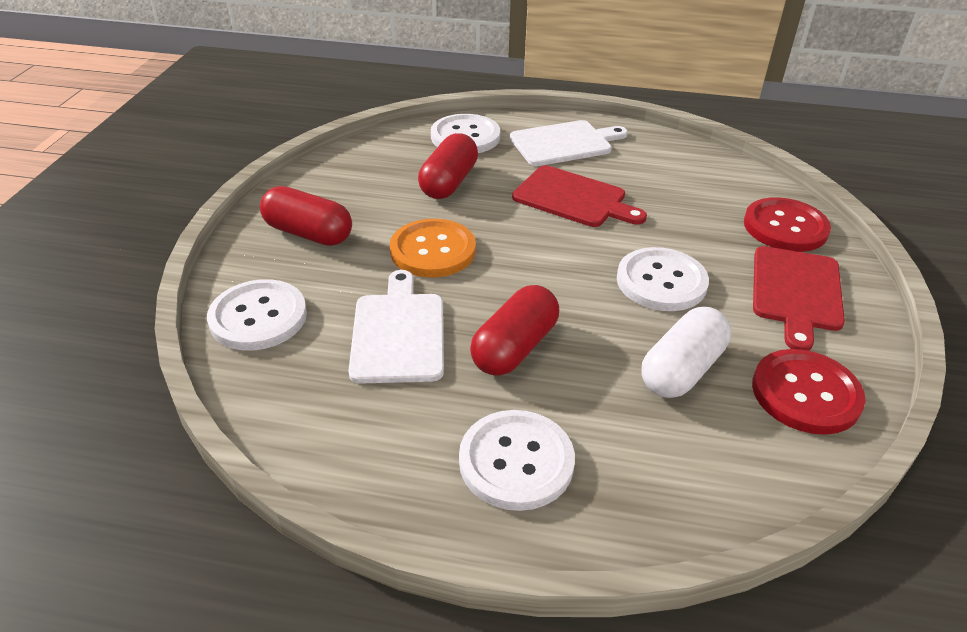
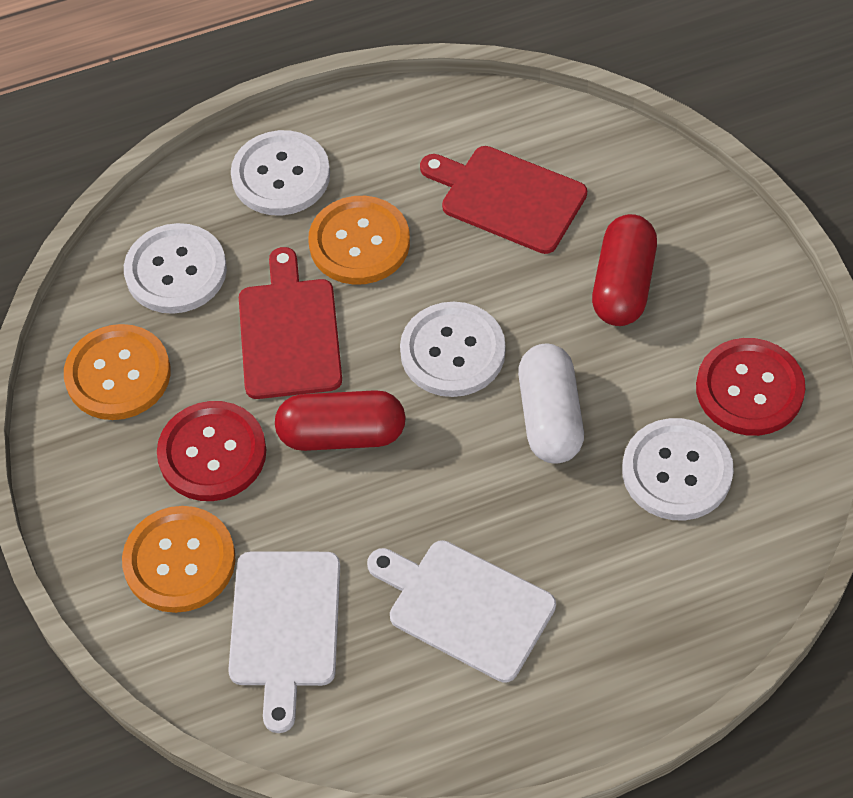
orange button: 1 -> 3
red capsule: 3 -> 2

